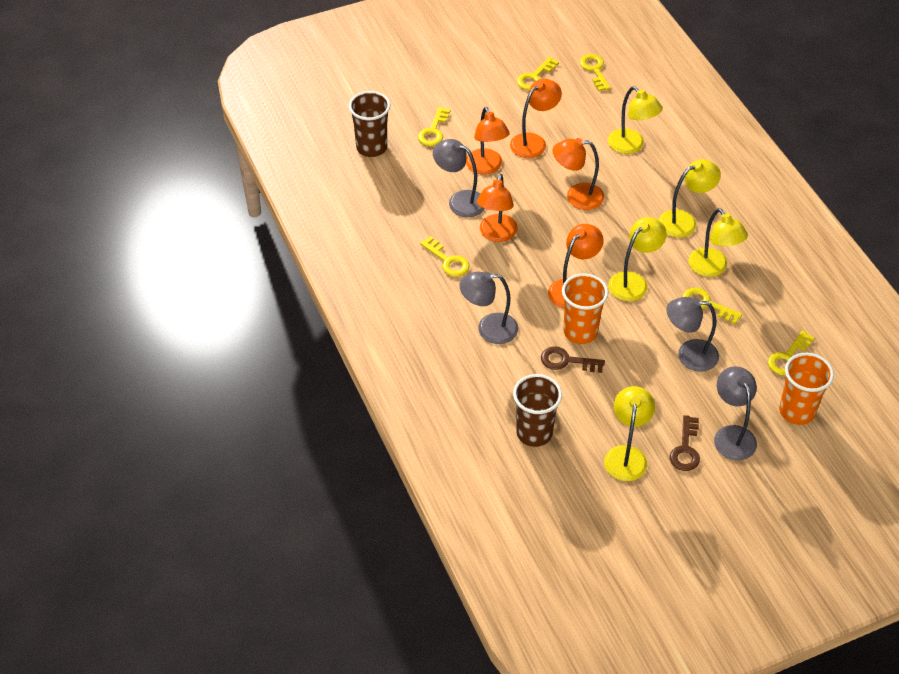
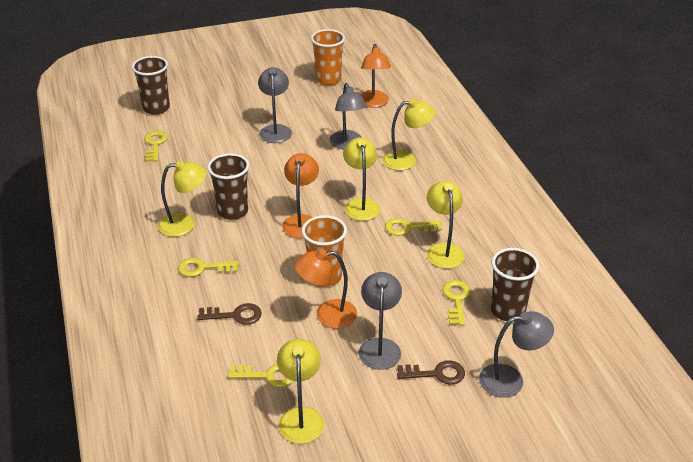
brown cup: 2 -> 3
orange lamp: 5 -> 3
yellow key: 6 -> 5

